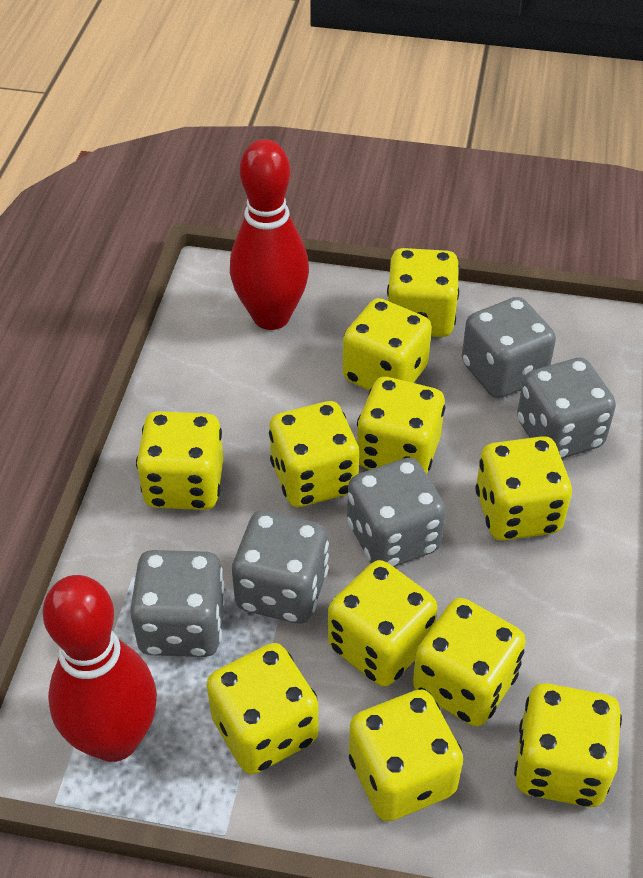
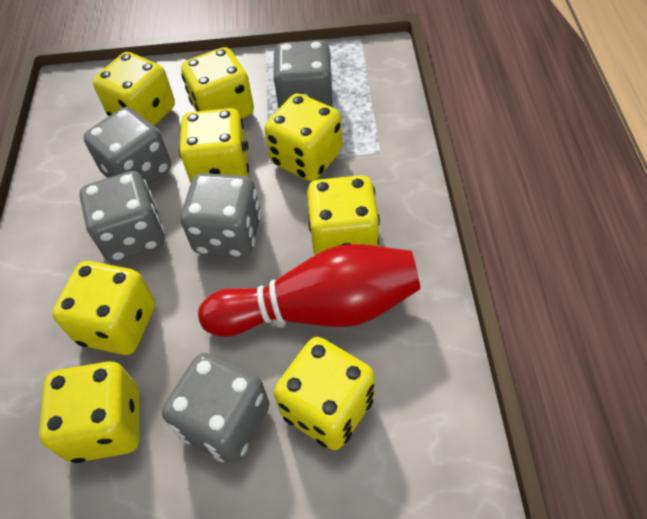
red bowling pin: 2 -> 1
yellow dice: 11 -> 8

